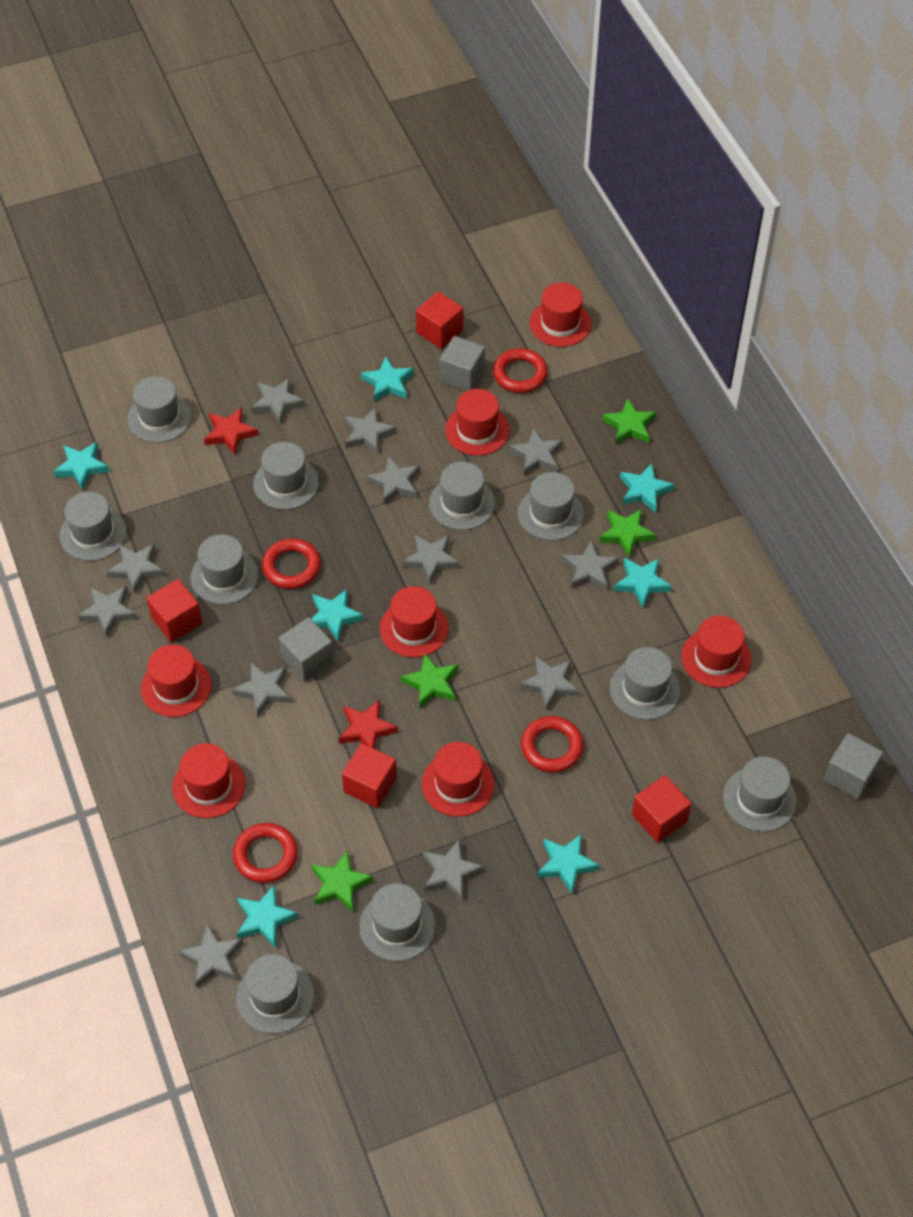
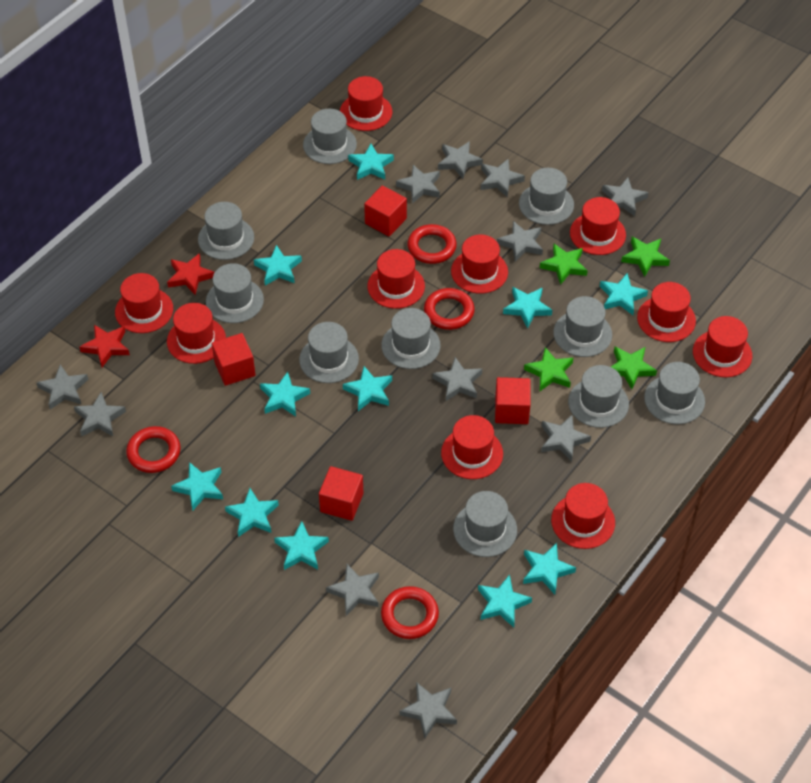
grey cube: 3 -> 0
grey star: 12 -> 11
red hat: 7 -> 10
turquoise star: 7 -> 11

